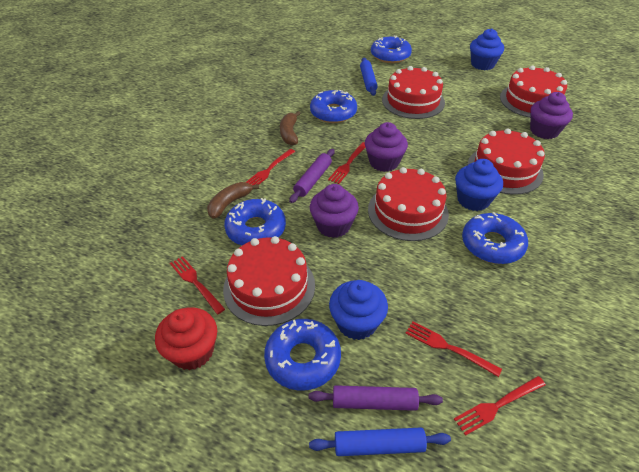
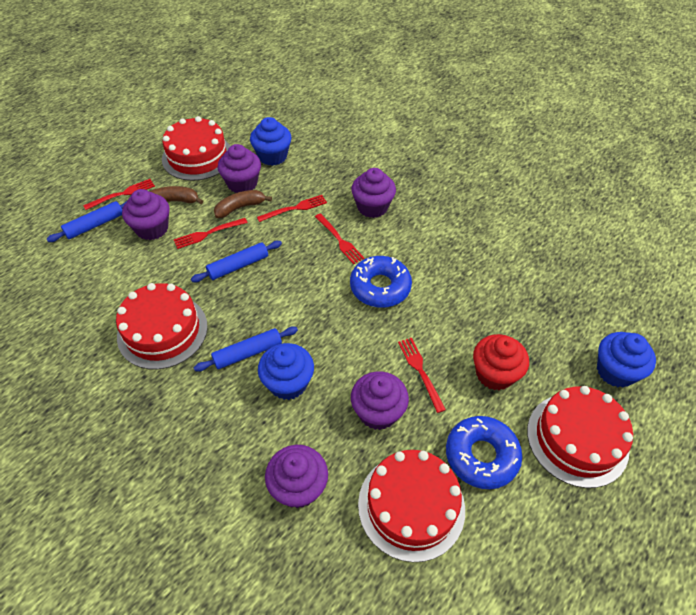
blue donut: 5 -> 2
blue rolling pin: 2 -> 3
purple cupcake: 3 -> 5
purple rolling pin: 2 -> 0
red cake: 5 -> 4

